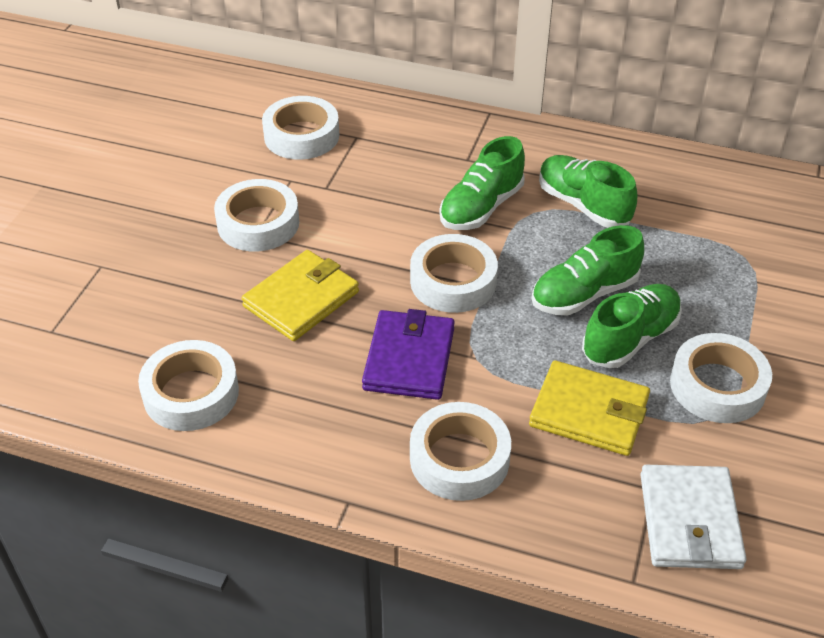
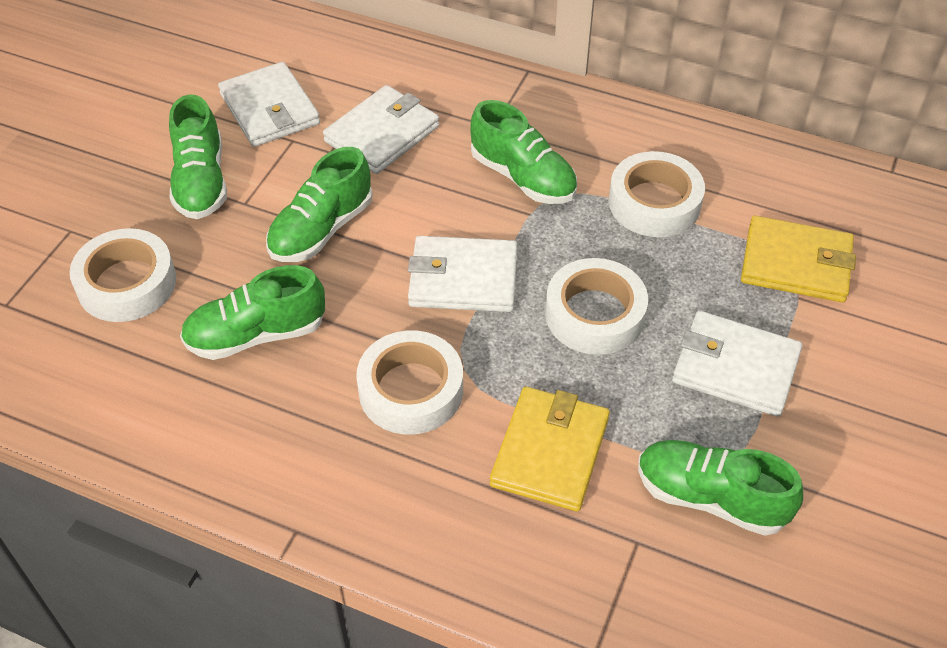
green shoe: 4 -> 5
purple wallet: 1 -> 0
white tape: 6 -> 4
white wallet: 1 -> 4

